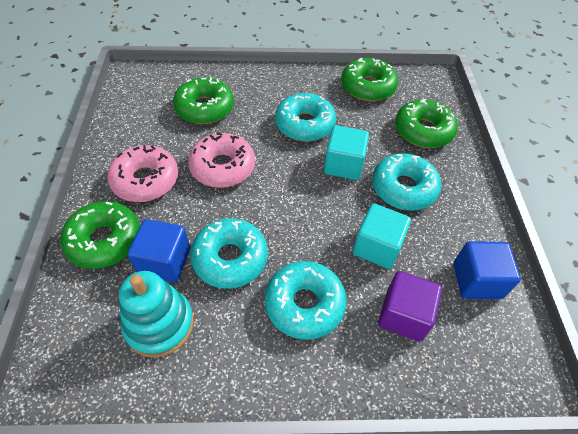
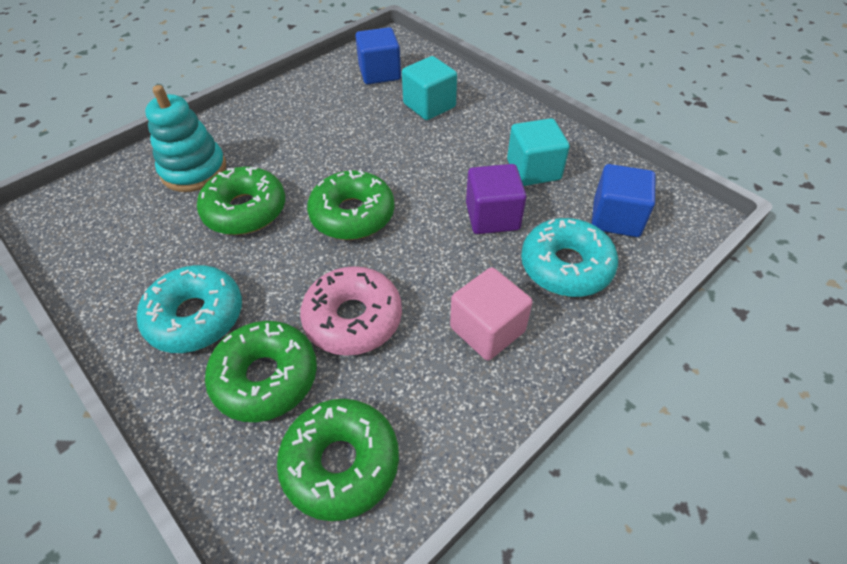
pink cube: 0 -> 1
pink donut: 2 -> 1
turquoise donut: 4 -> 2

